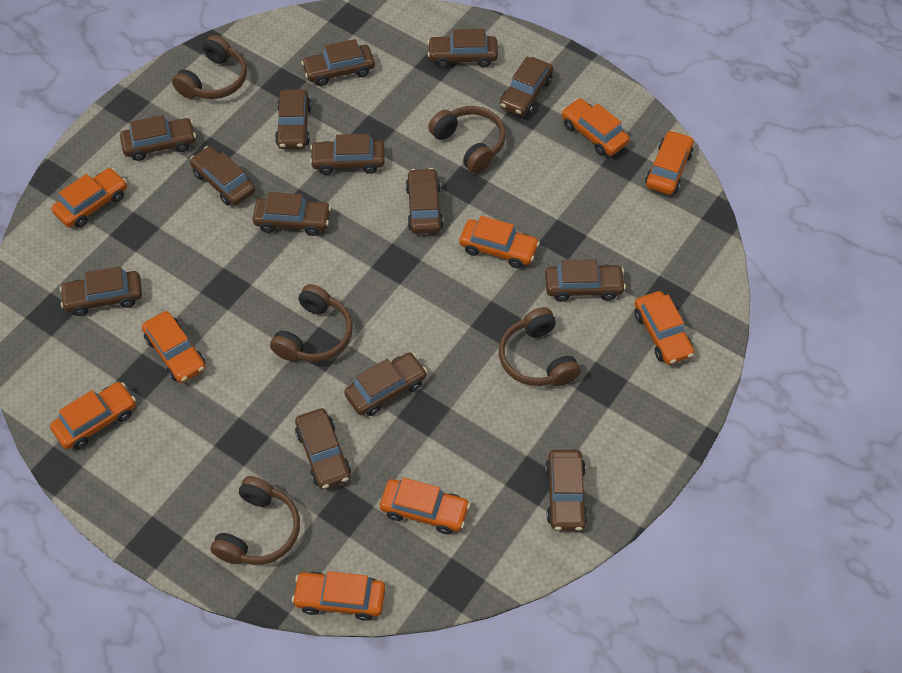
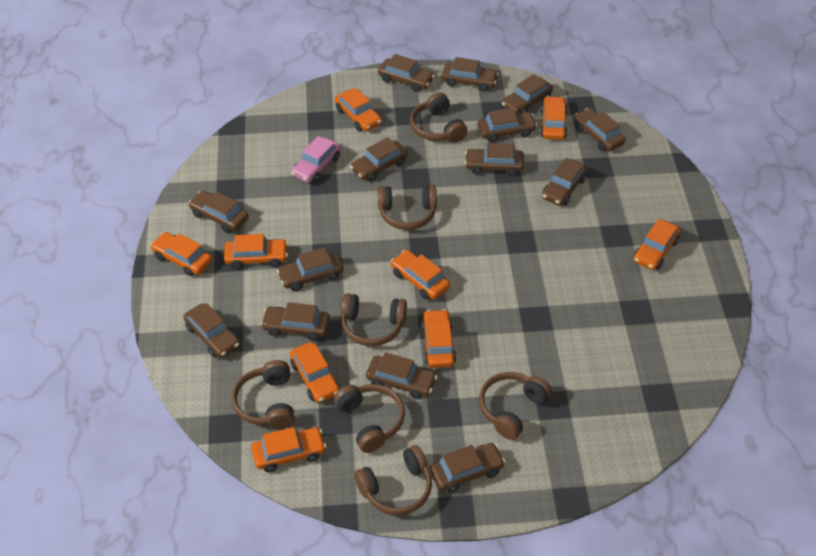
brown headphones: 5 -> 7
pink car: 0 -> 1

